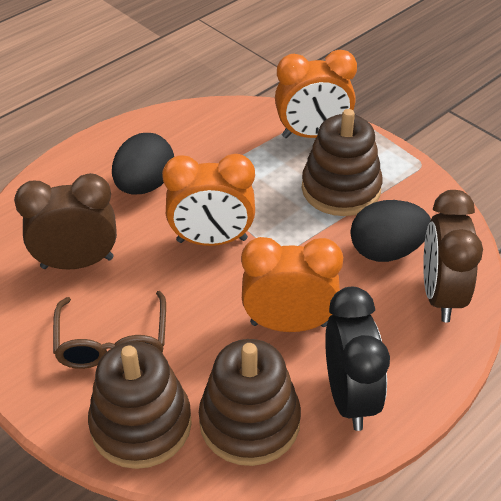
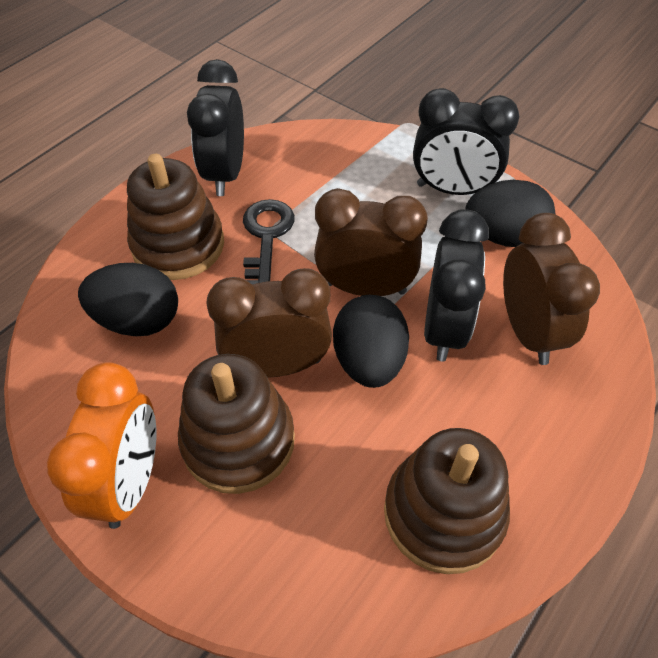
black clock: 1 -> 3
black egg: 2 -> 3
black key: 0 -> 1
brown clock: 2 -> 3
brown glasses: 1 -> 0
orange clock: 3 -> 1

